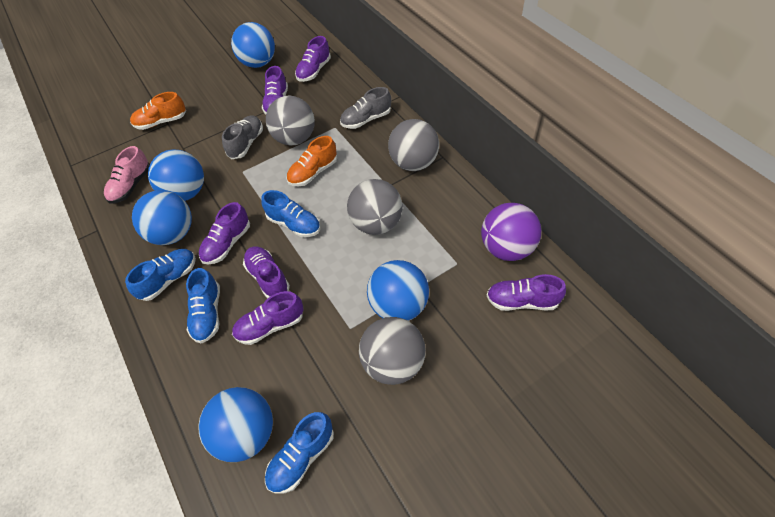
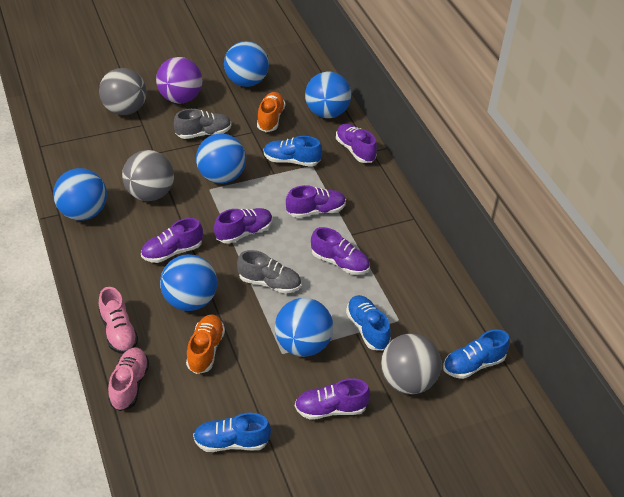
blue ball: 5 -> 6
grey ball: 4 -> 3
pink shoe: 1 -> 2

